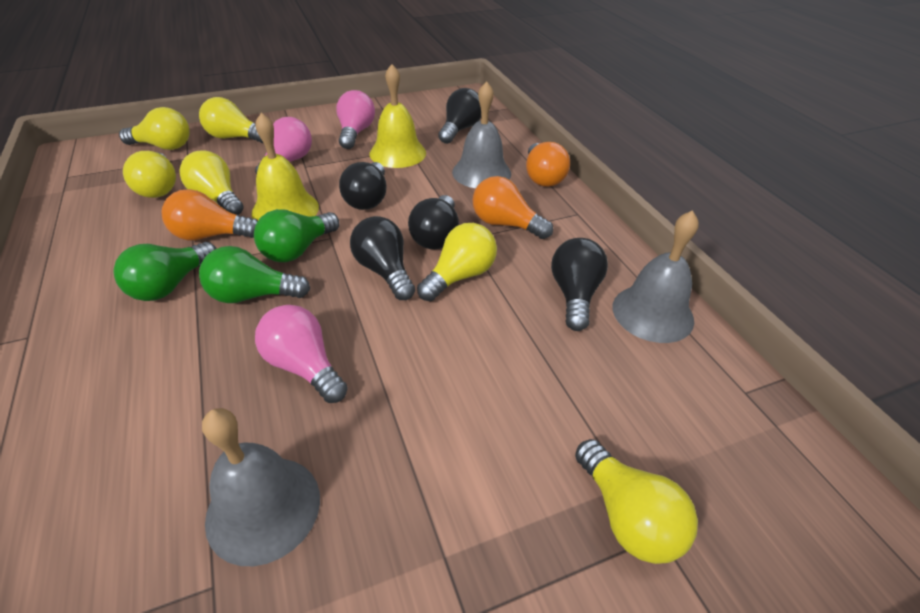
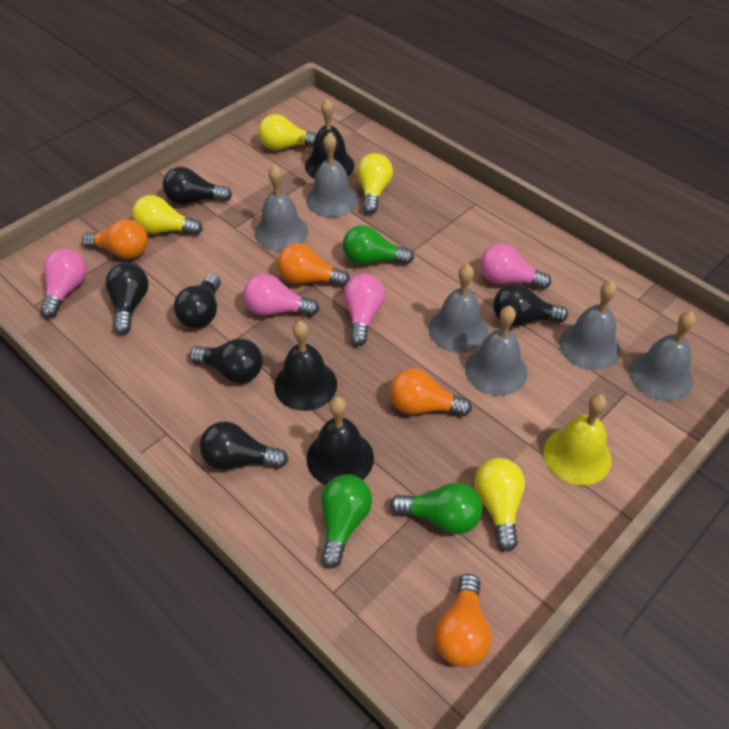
black bell: 0 -> 3
black light bulb: 5 -> 6
grey bell: 3 -> 6
orange light bulb: 3 -> 4
pink light bulb: 3 -> 4
yellow bell: 2 -> 1
yellow light bulb: 6 -> 4

